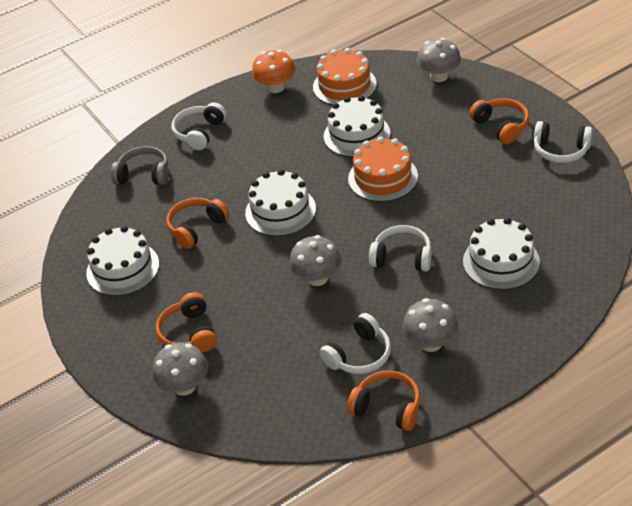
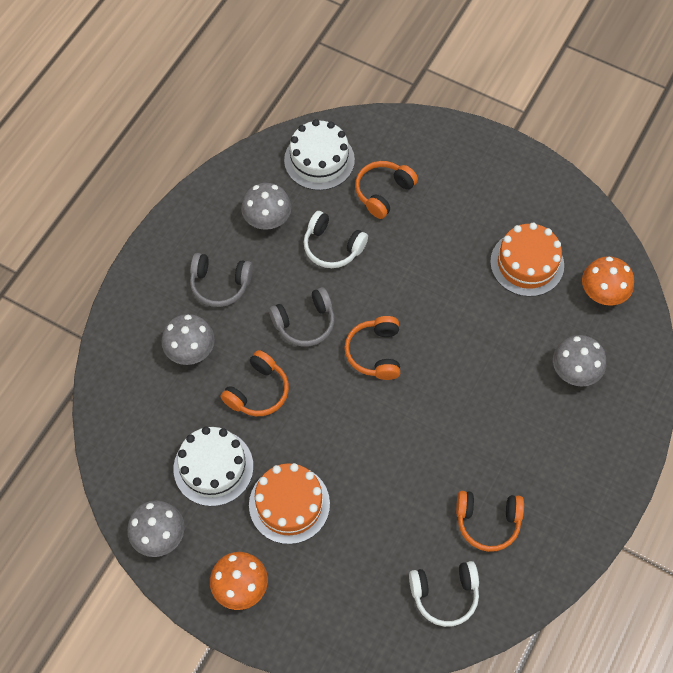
grey headphones: 1 -> 2
orange mushroom: 1 -> 2
white cake: 4 -> 2
white headphones: 4 -> 2

